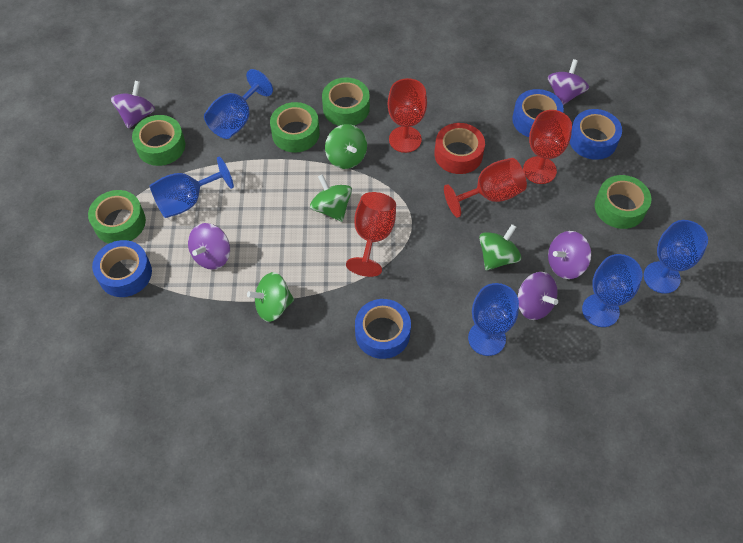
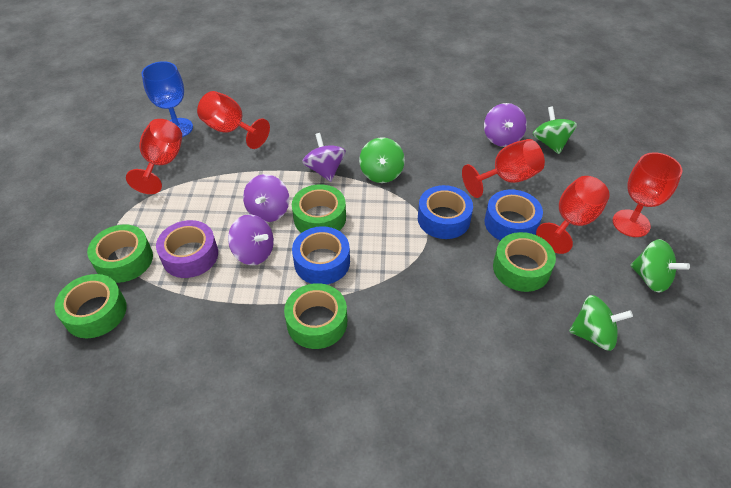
blue goblet: 5 -> 1
blue tape: 4 -> 3
purple spinning top: 5 -> 4
purple tape: 0 -> 1
red goblet: 4 -> 5
red tape: 1 -> 0

